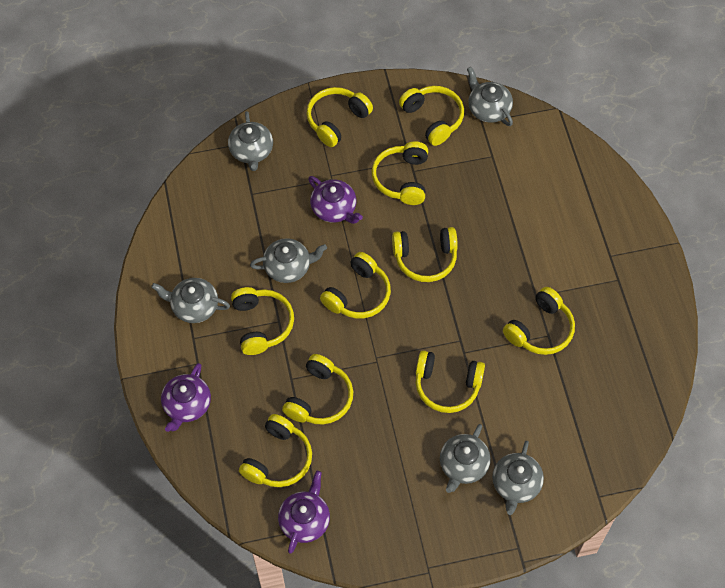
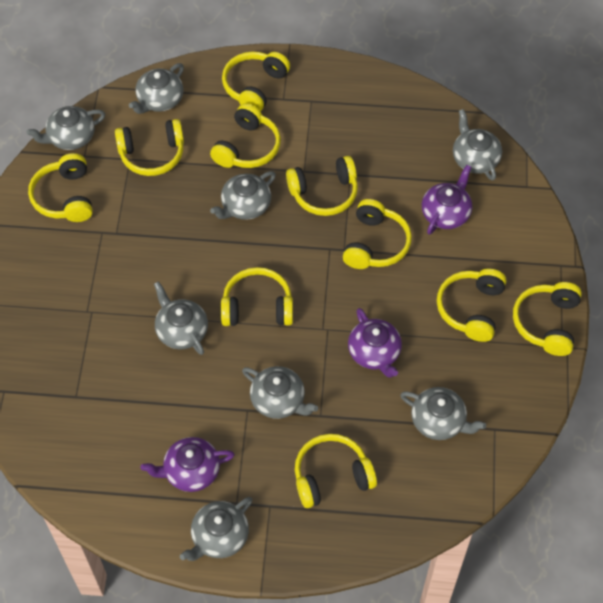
grey teapot: 6 -> 8

